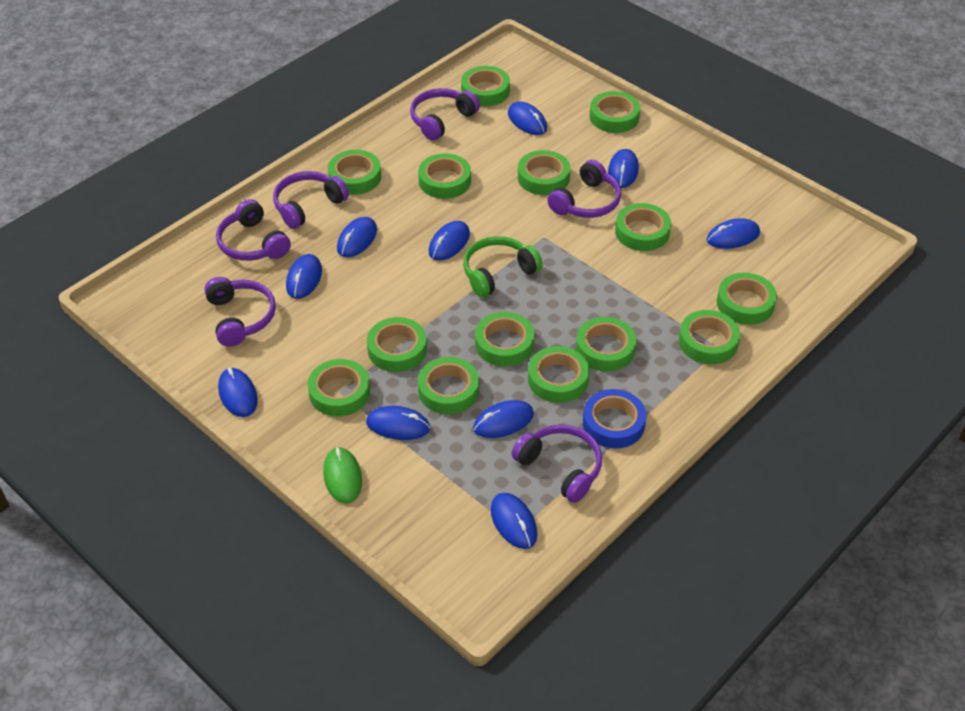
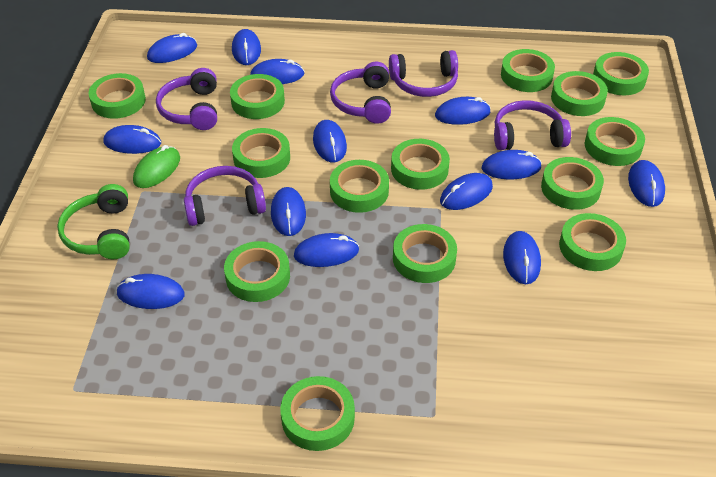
blue mouse: 10 -> 13
blue tape: 1 -> 0
purple headphones: 6 -> 5

